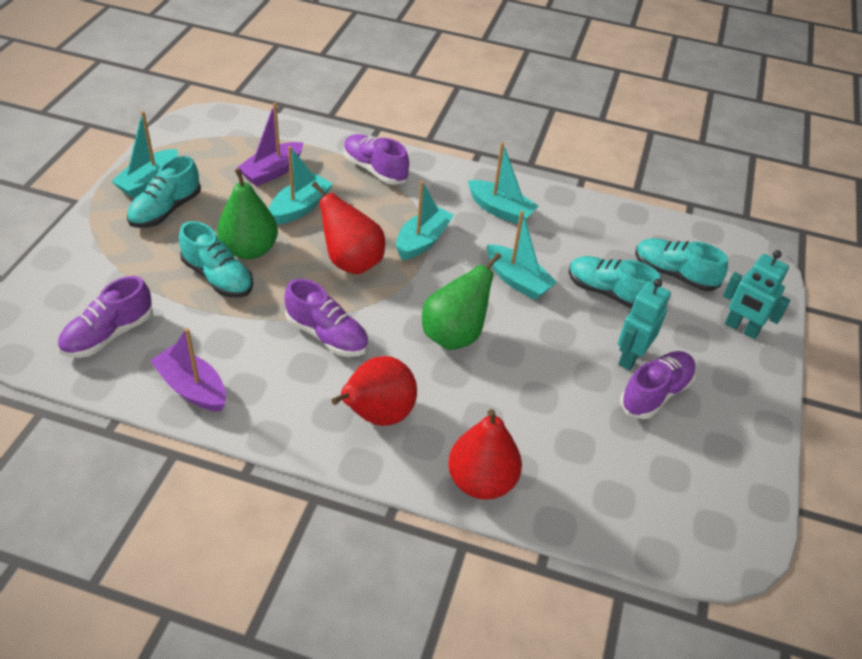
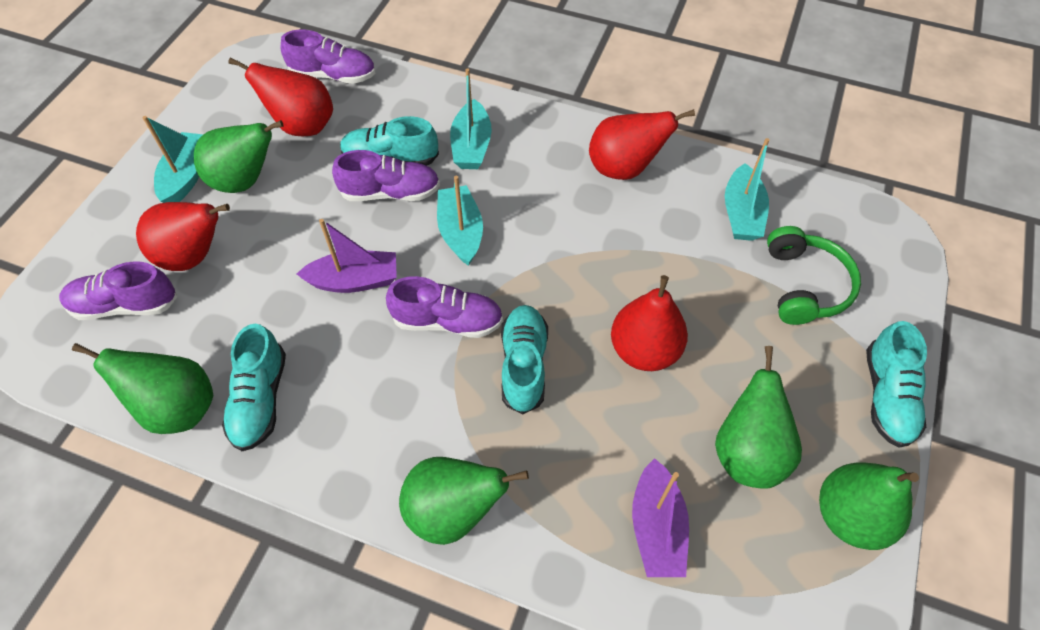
green headphones: 0 -> 1
green pear: 2 -> 5
red pear: 3 -> 4
turquoise boat: 5 -> 4
turquoise robot: 2 -> 0

